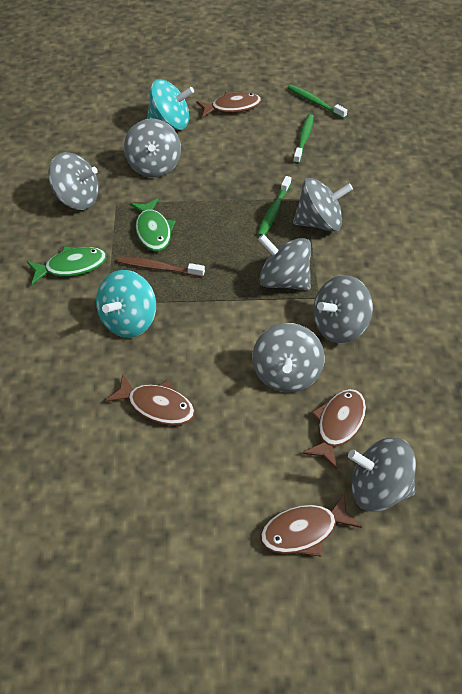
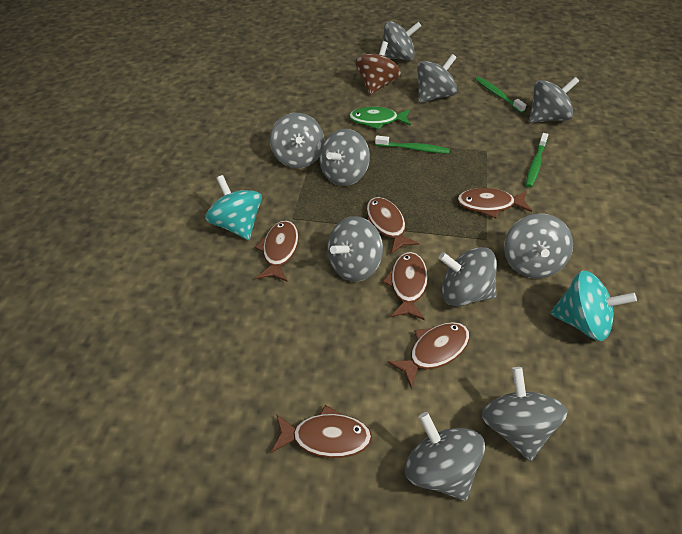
brown fish: 4 -> 6
brown spinning top: 0 -> 1
brown toothbrush: 1 -> 0
green fish: 2 -> 1
grey spinning top: 7 -> 10

